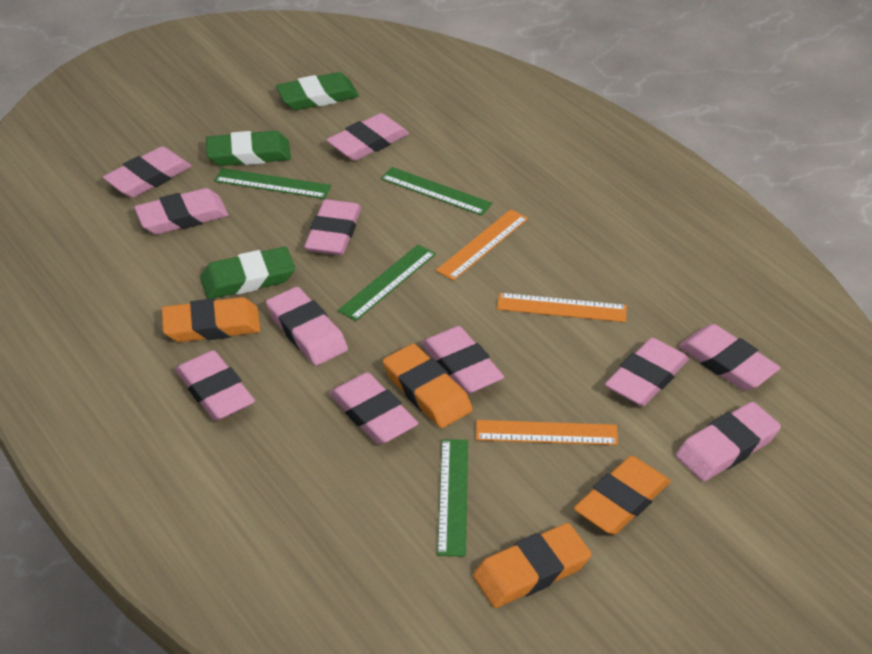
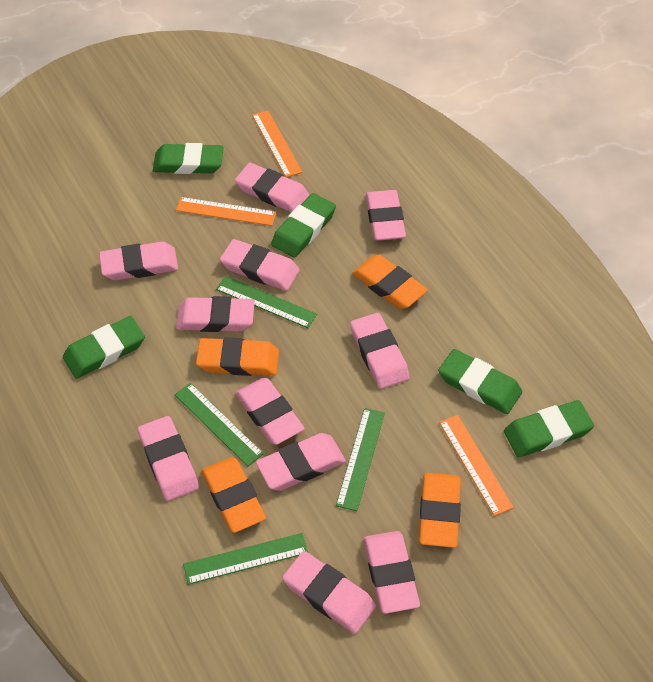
green eraser: 3 -> 5

